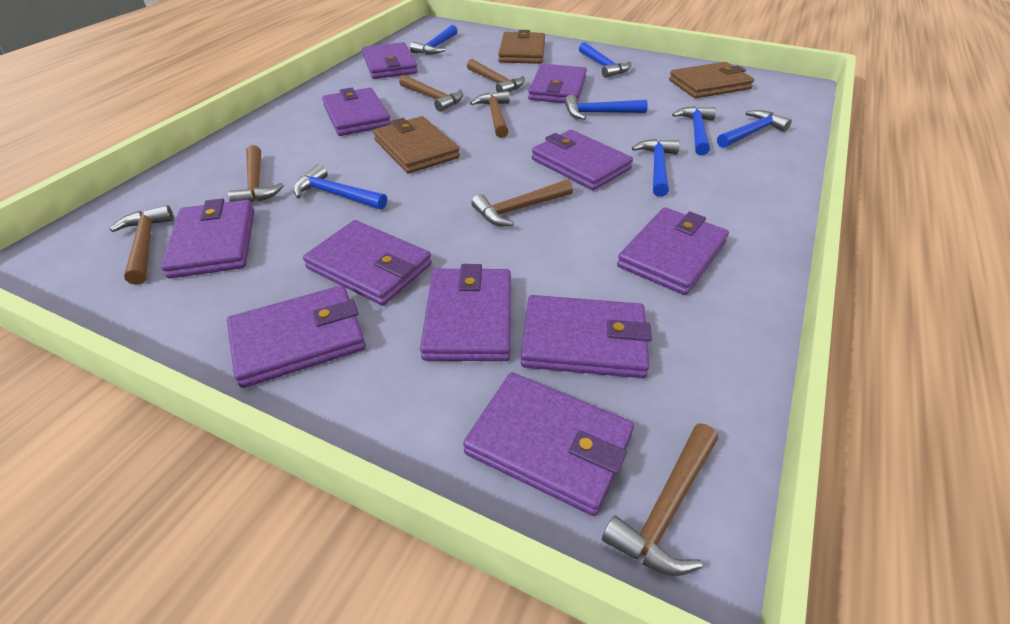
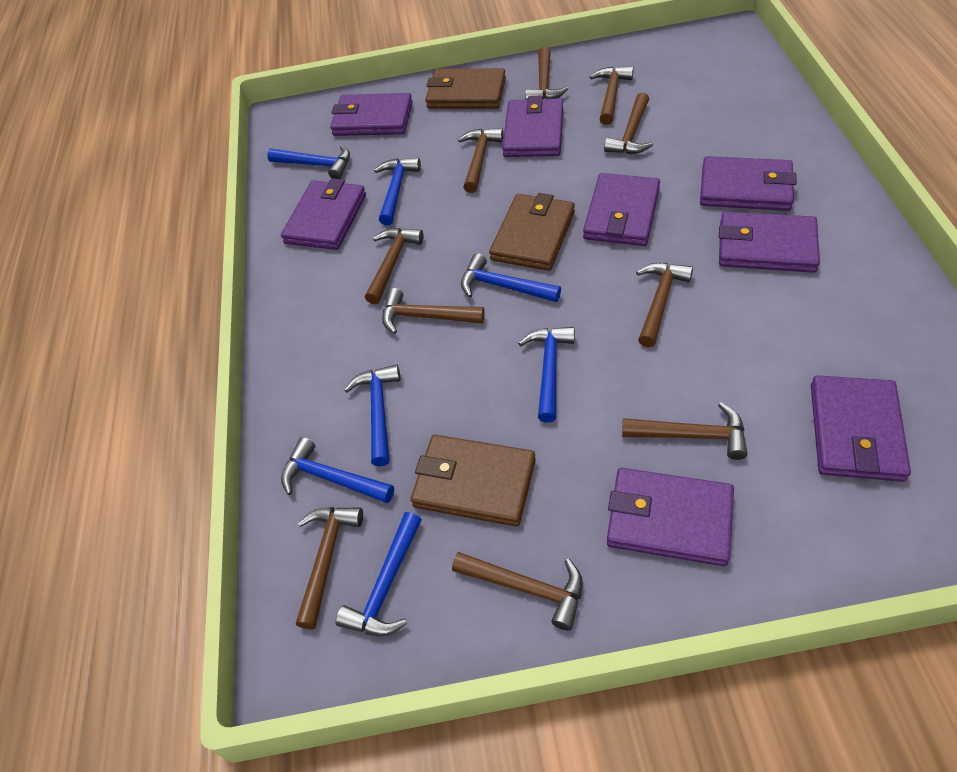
brown hammer: 7 -> 10
purple wallet: 11 -> 8

